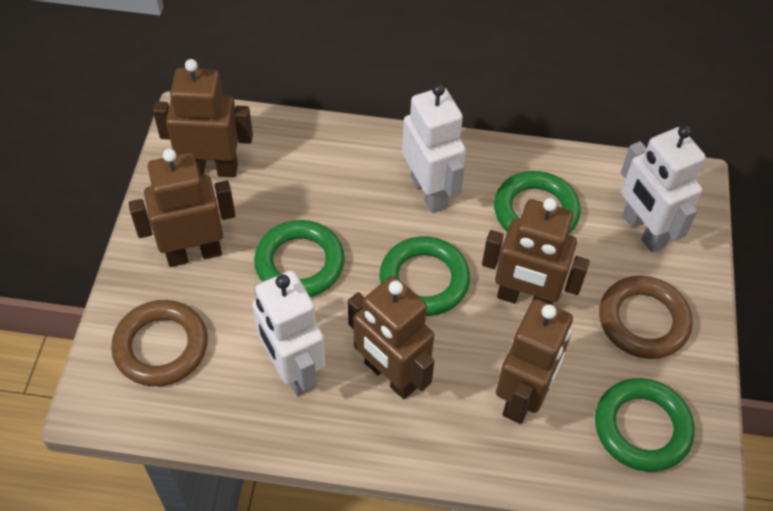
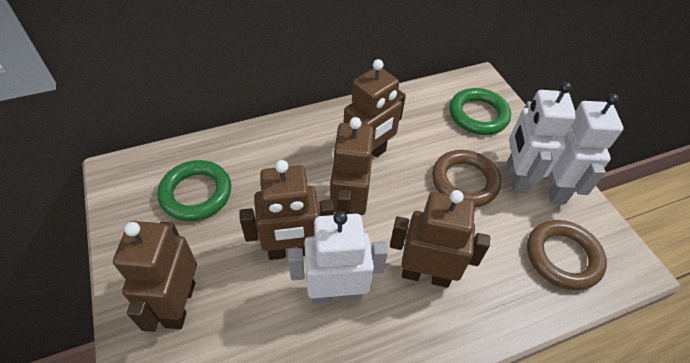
green ring: 4 -> 2

